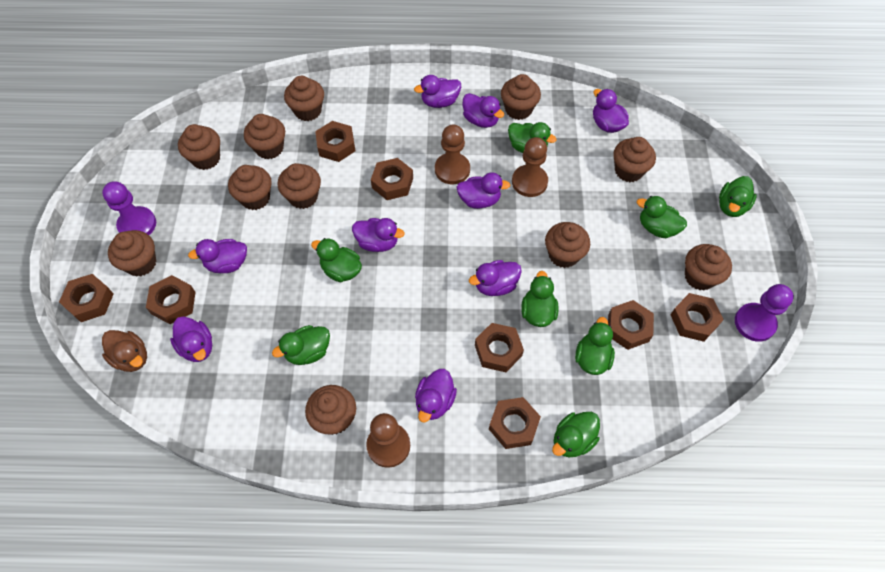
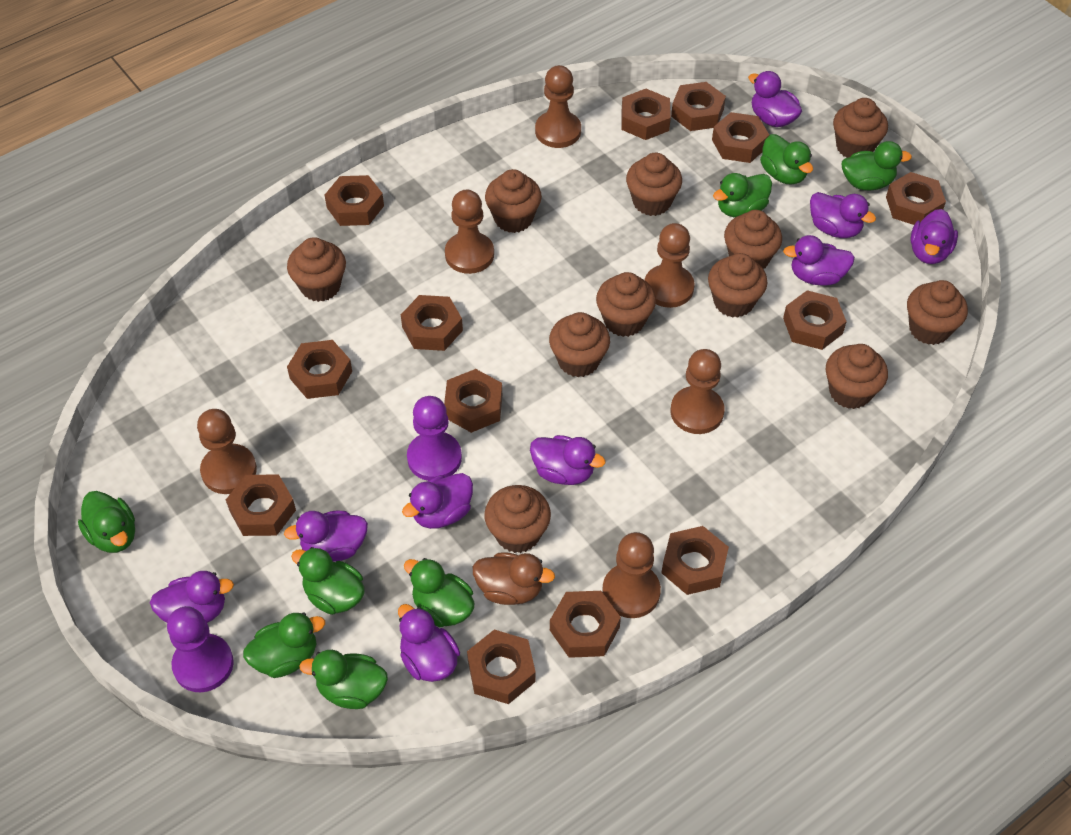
brown nut: 8 -> 13
brown pawn: 3 -> 6

